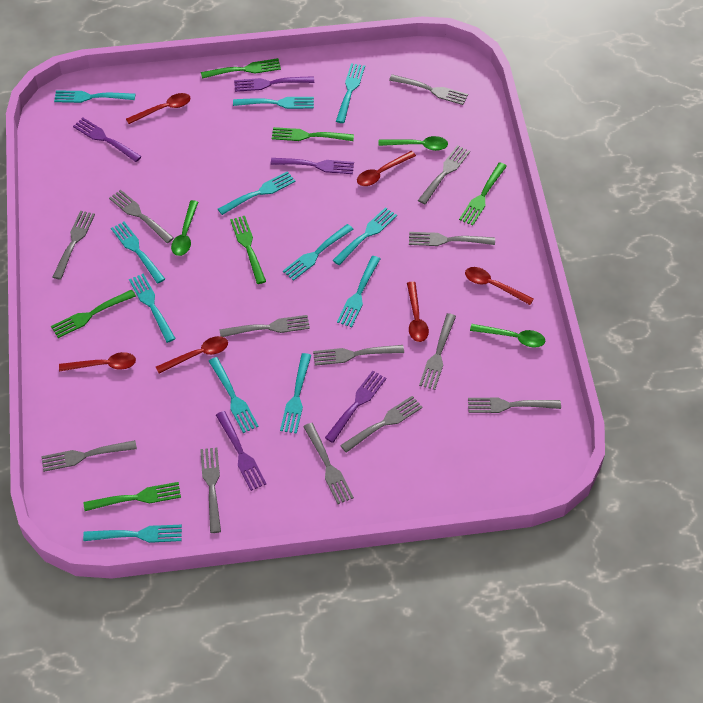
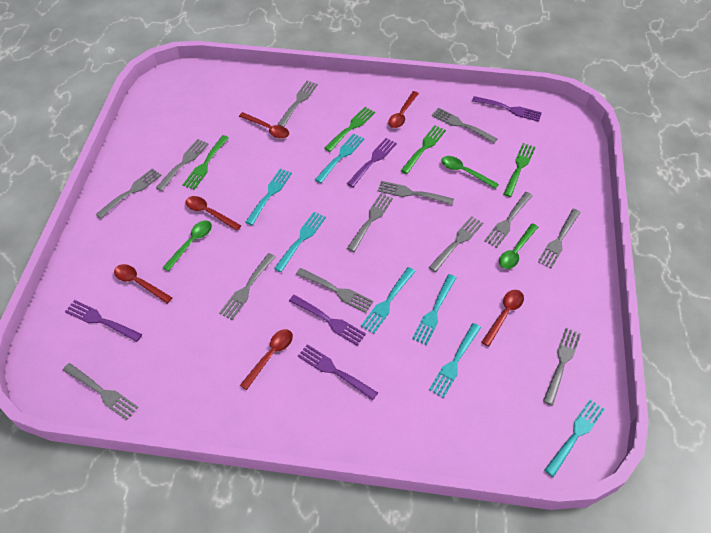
green fork: 6 -> 4
turquoise fork: 12 -> 7

